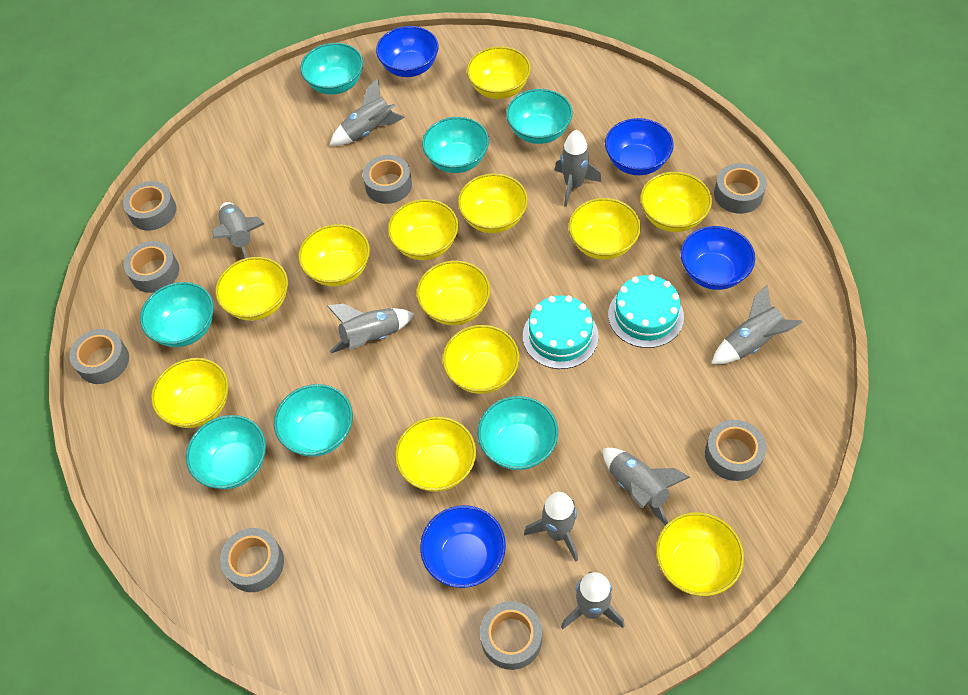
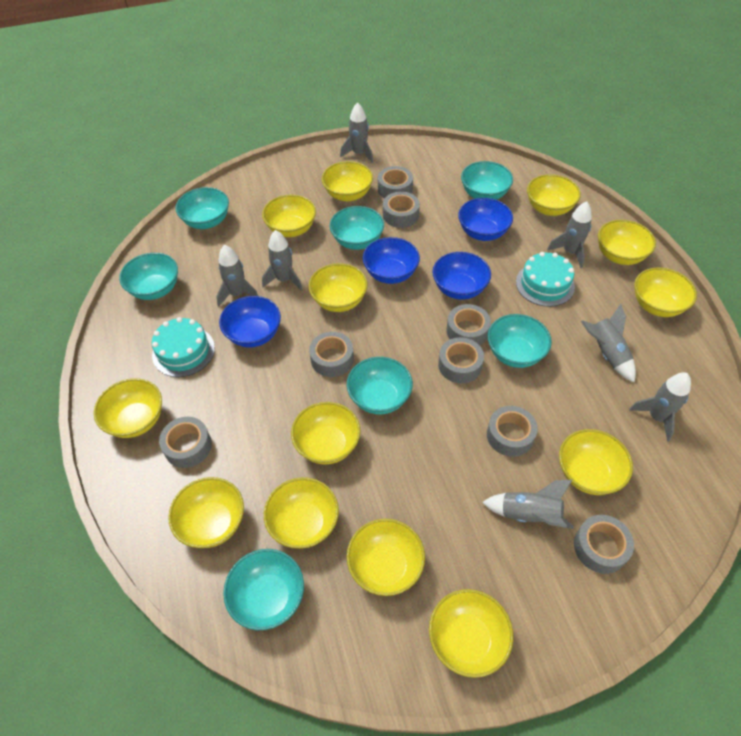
grey rocket: 8 -> 7
yellow bowl: 12 -> 13

